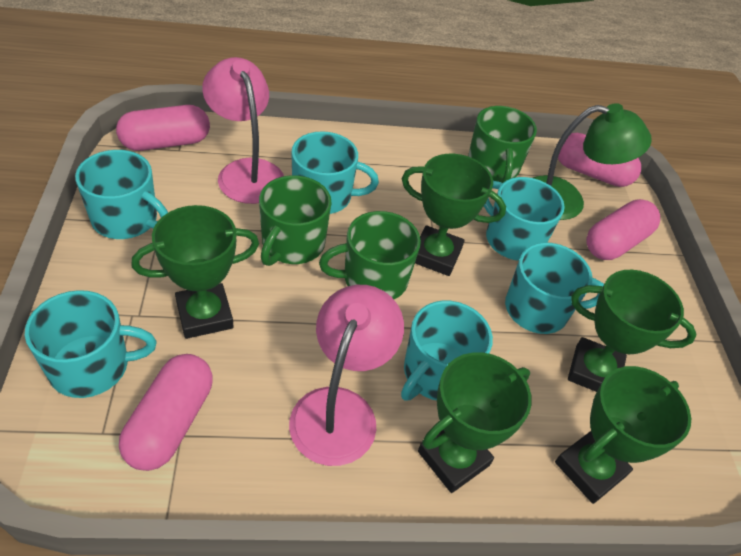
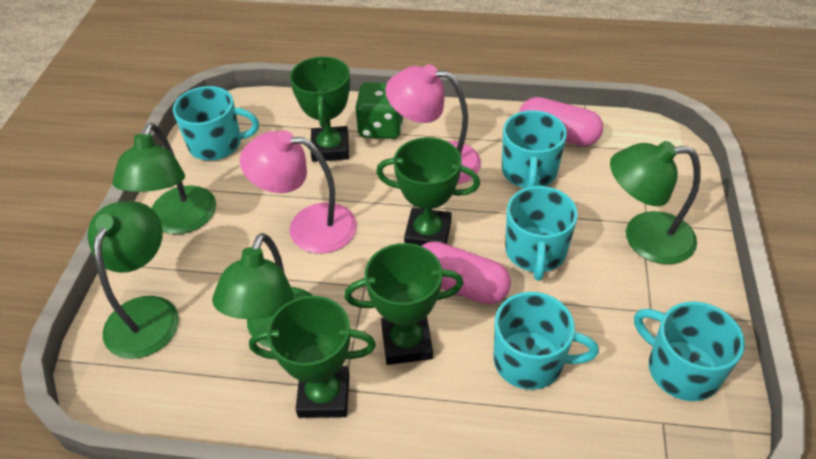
green dice: 0 -> 1
green lamp: 1 -> 4
green mug: 3 -> 0
green trophy: 5 -> 4
pink capsule: 4 -> 2
turquoise mug: 6 -> 5

